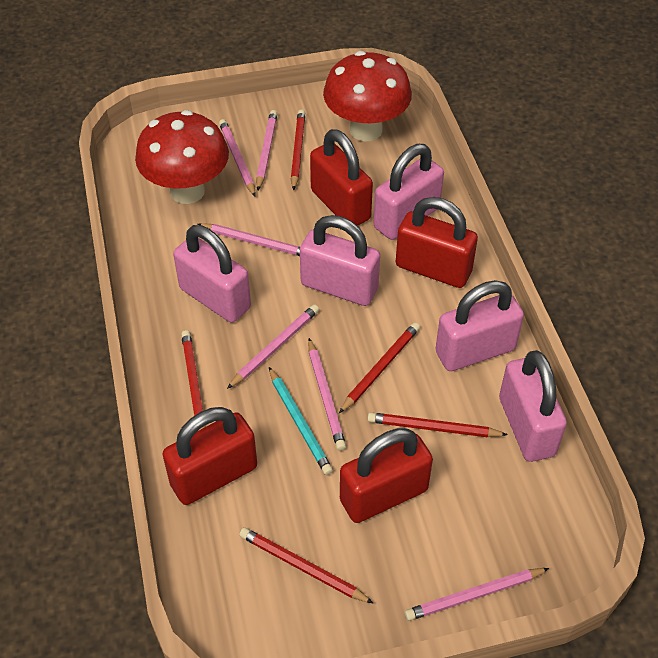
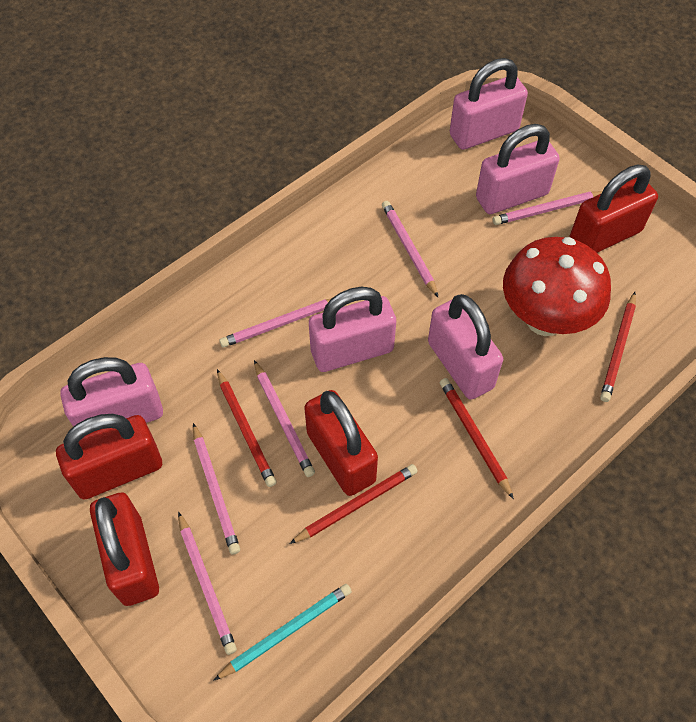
red mushroom: 2 -> 1
red pencil: 5 -> 4

